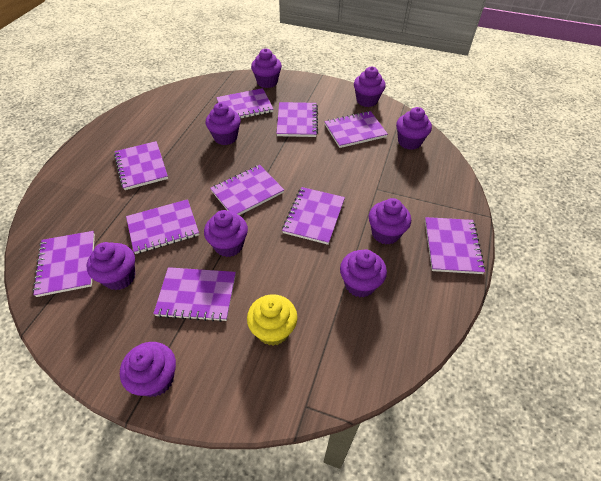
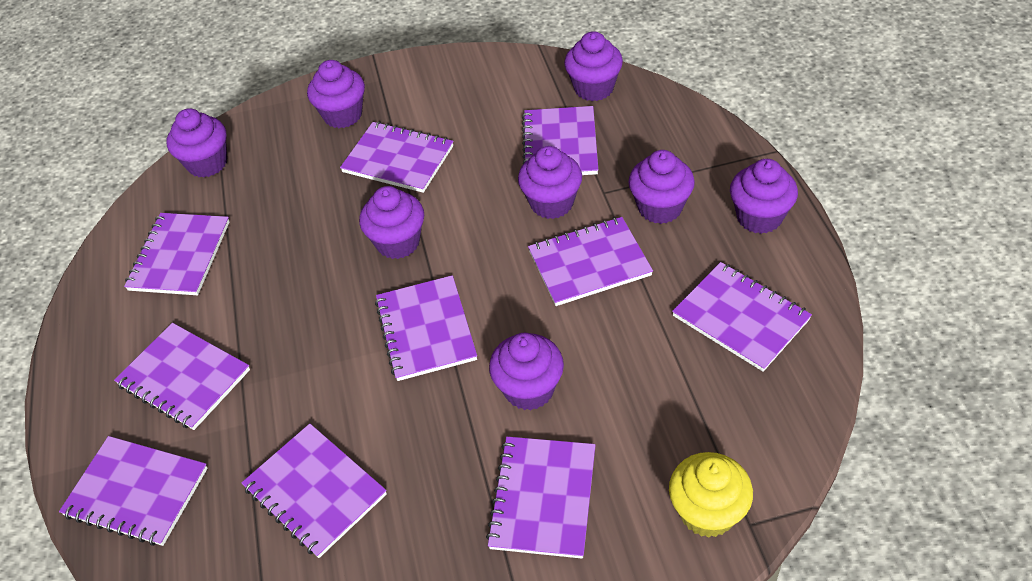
purple cupcake: 9 -> 8

